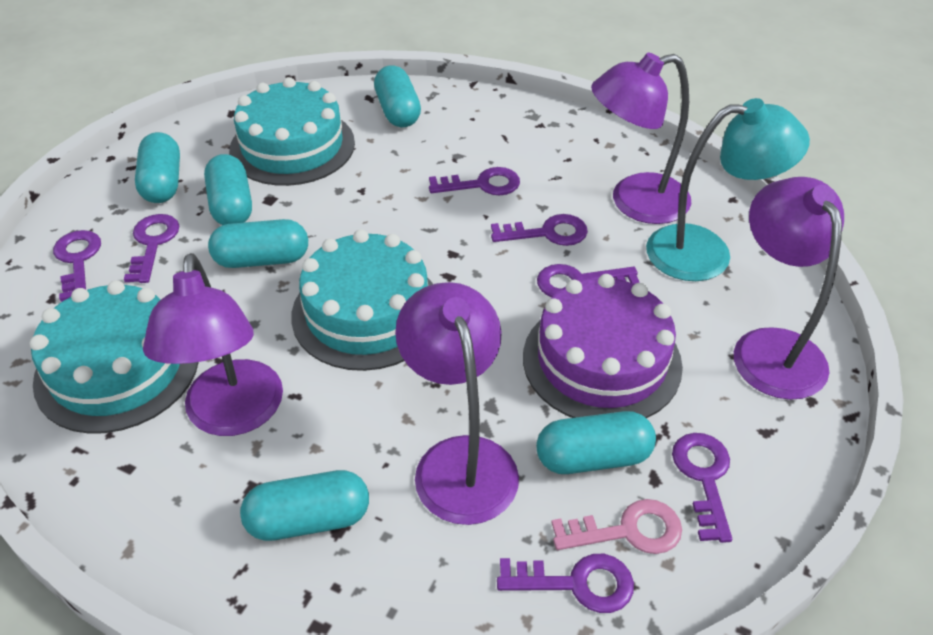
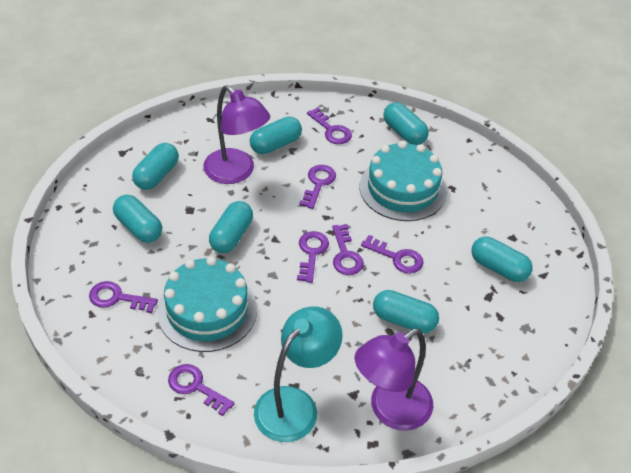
pink key: 1 -> 0
purple cake: 1 -> 0
purple lamp: 4 -> 2
turquoise cake: 3 -> 2
turquoise capsule: 6 -> 7

